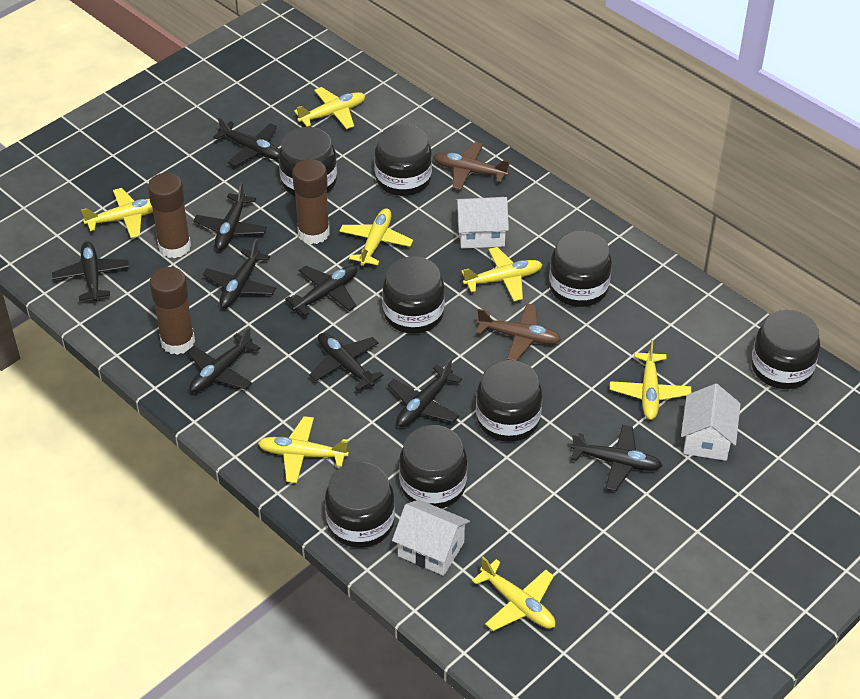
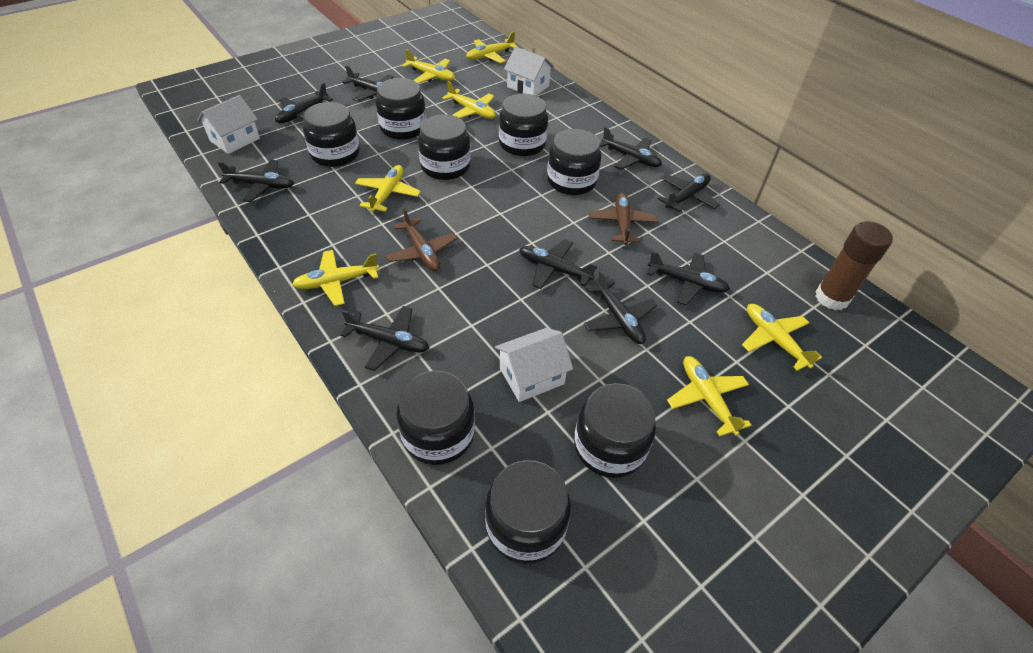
brown glue stick: 3 -> 1

